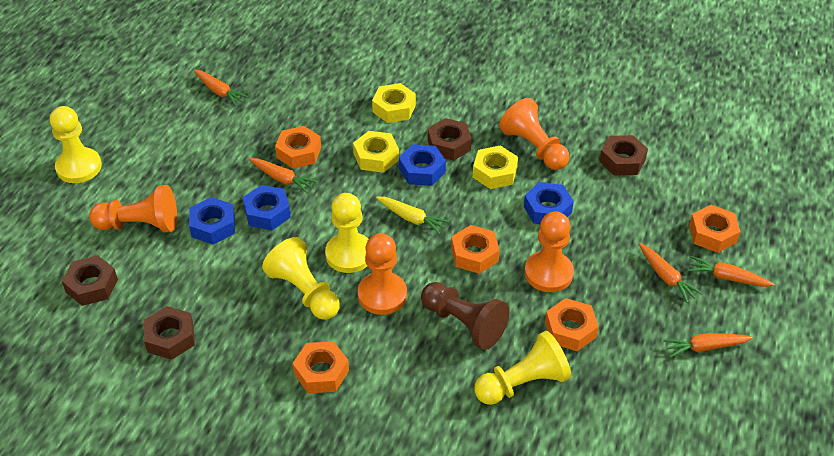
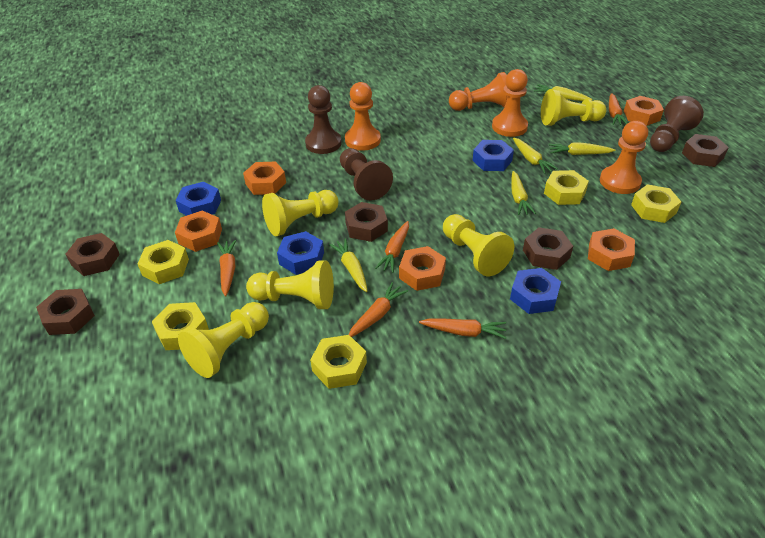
brown nut: 4 -> 5
brown pawn: 1 -> 3
yellow carrot: 1 -> 5
yellow nut: 3 -> 5
yellow pawn: 4 -> 5

